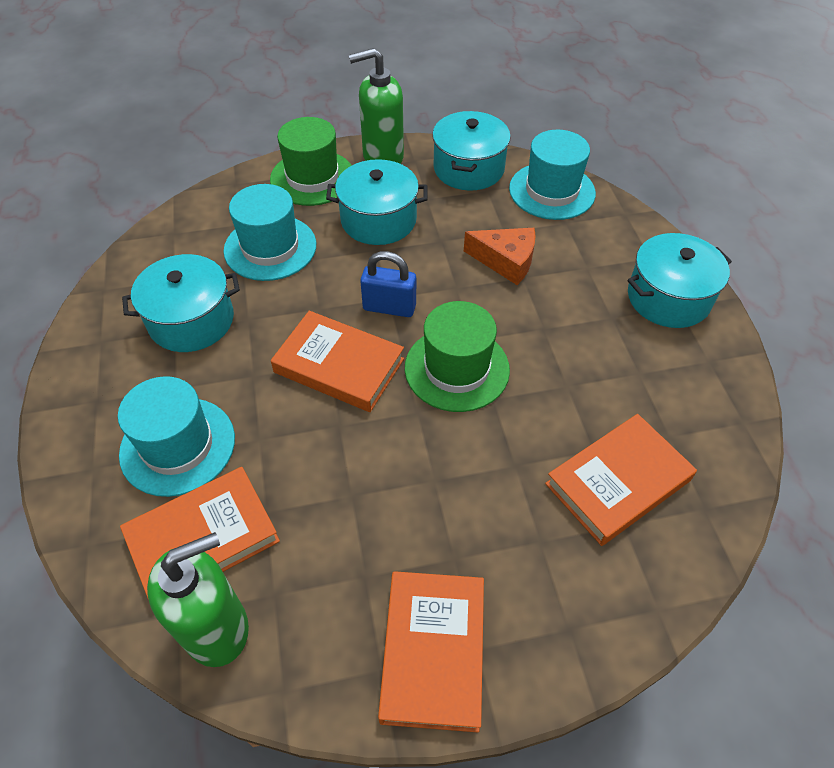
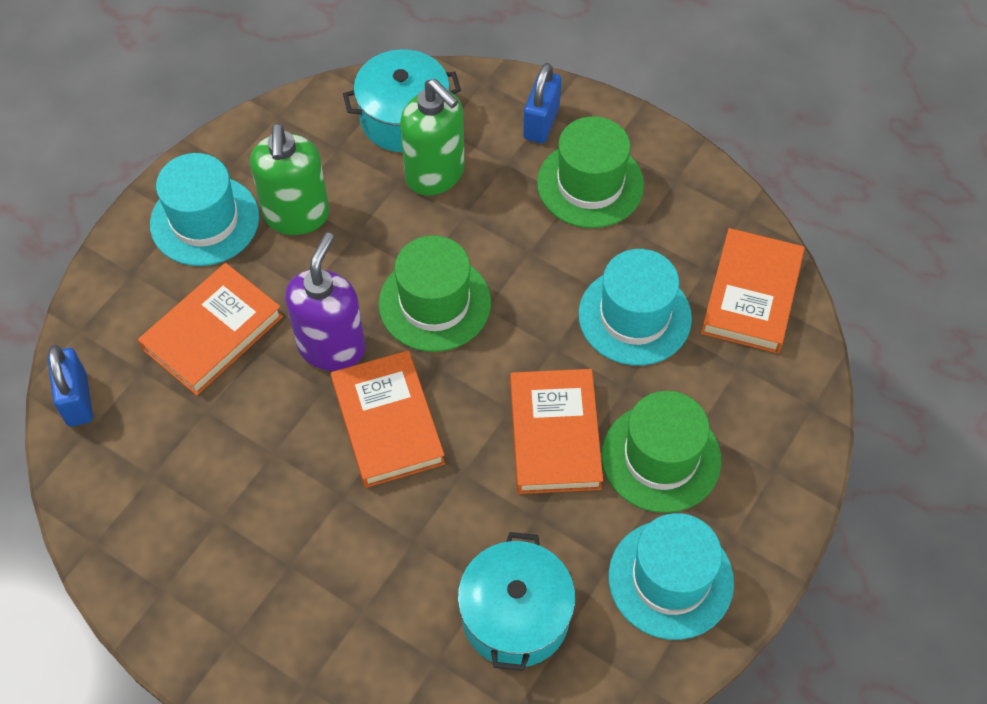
blue padlock: 1 -> 2
green hat: 2 -> 3
orange cheese: 1 -> 0
purple soap dispenser: 0 -> 1
turquoise pot: 4 -> 2

